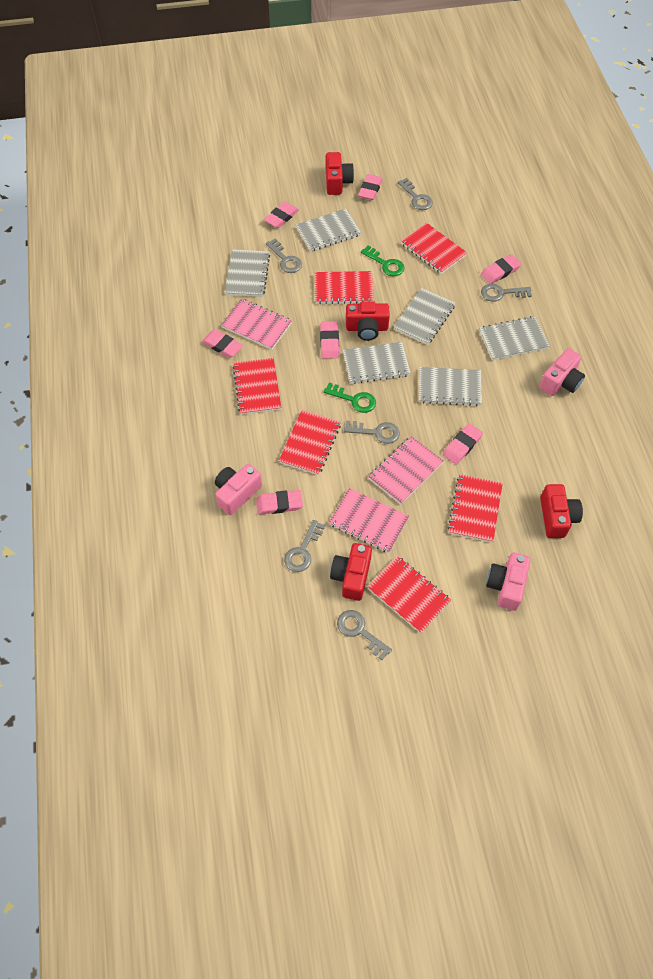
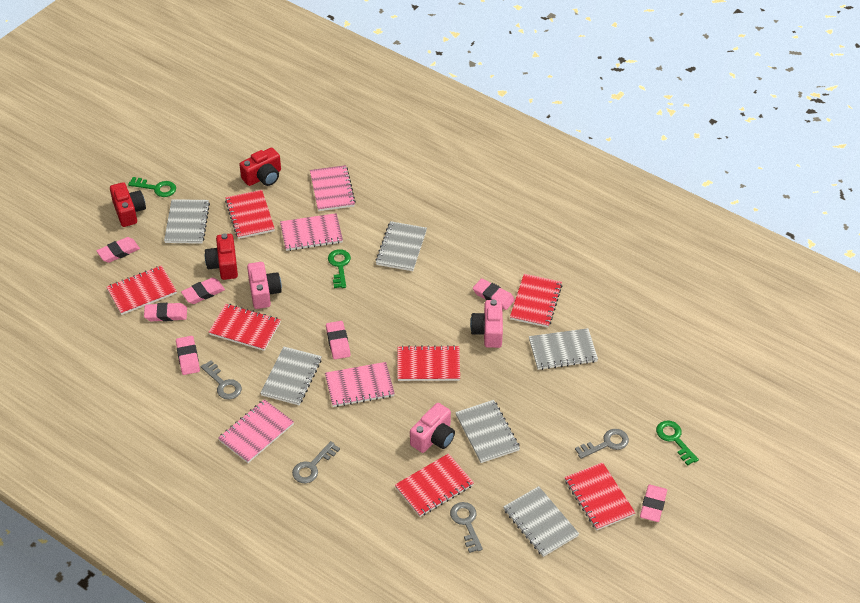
green key: 2 -> 3
grey key: 6 -> 4
pink notebook: 3 -> 4
red camera: 4 -> 3
red notebook: 6 -> 7

